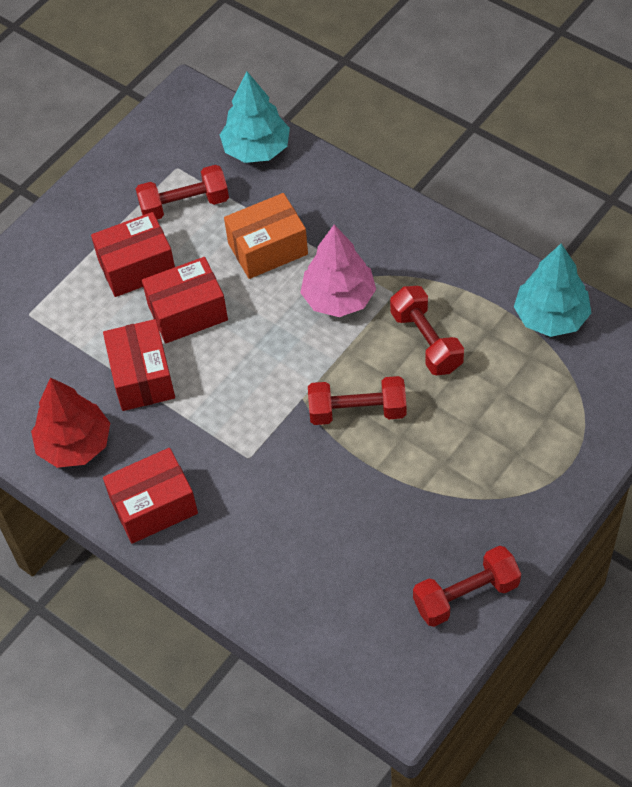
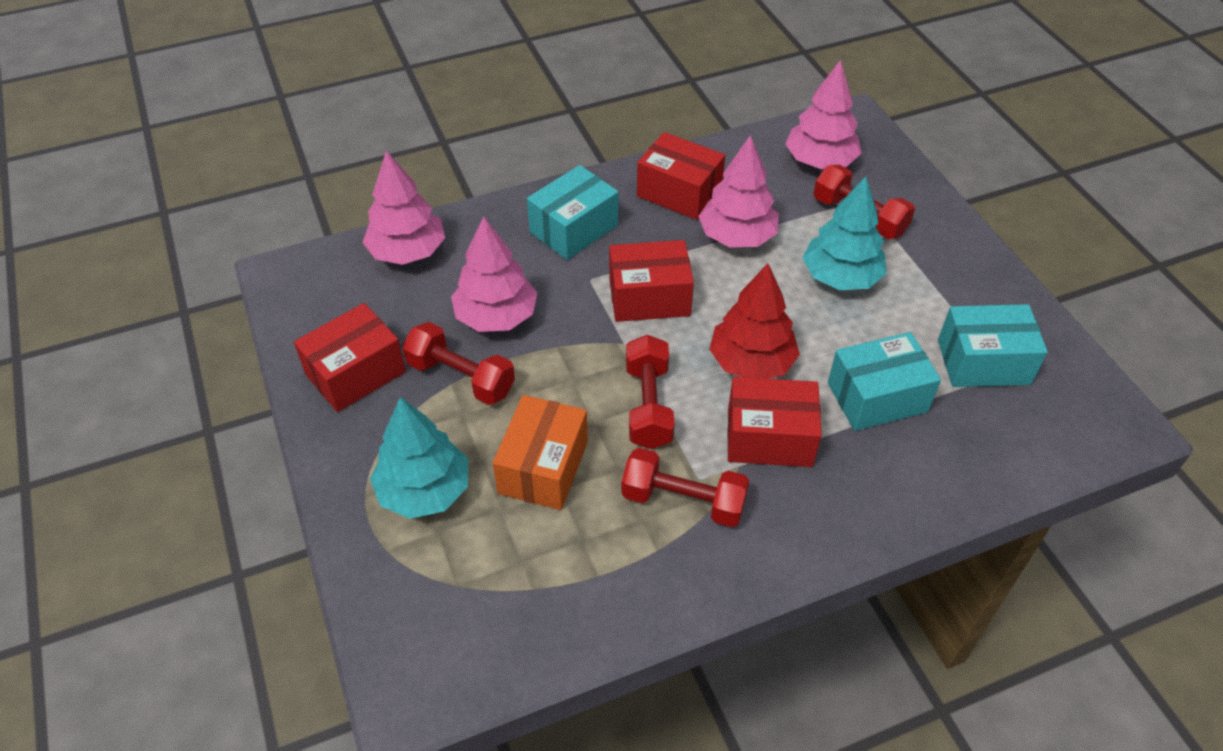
pink tree: 1 -> 4
turquoise box: 0 -> 3

